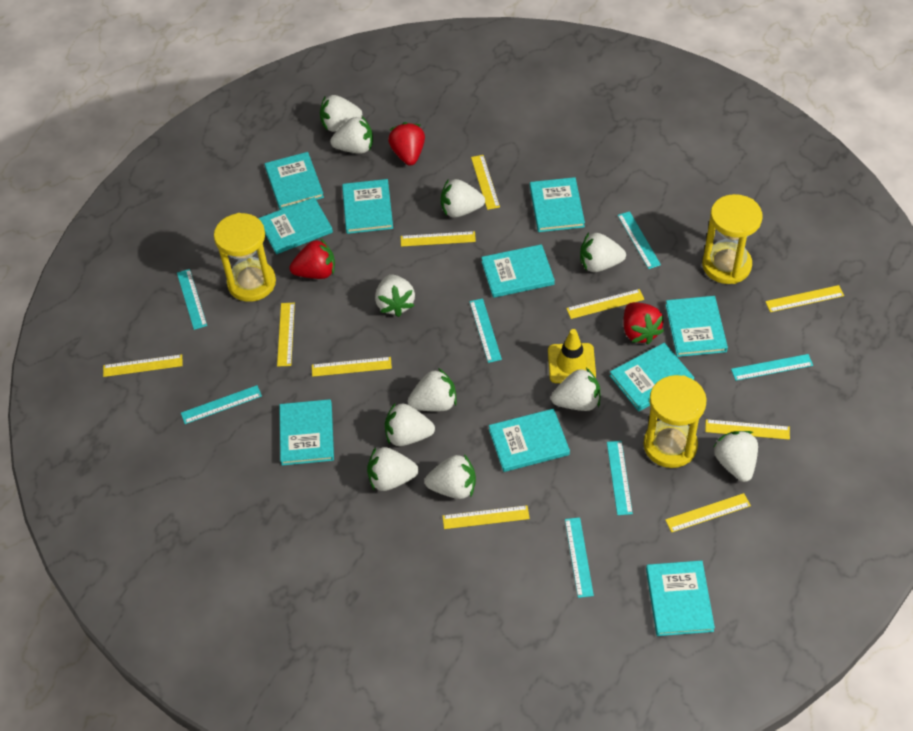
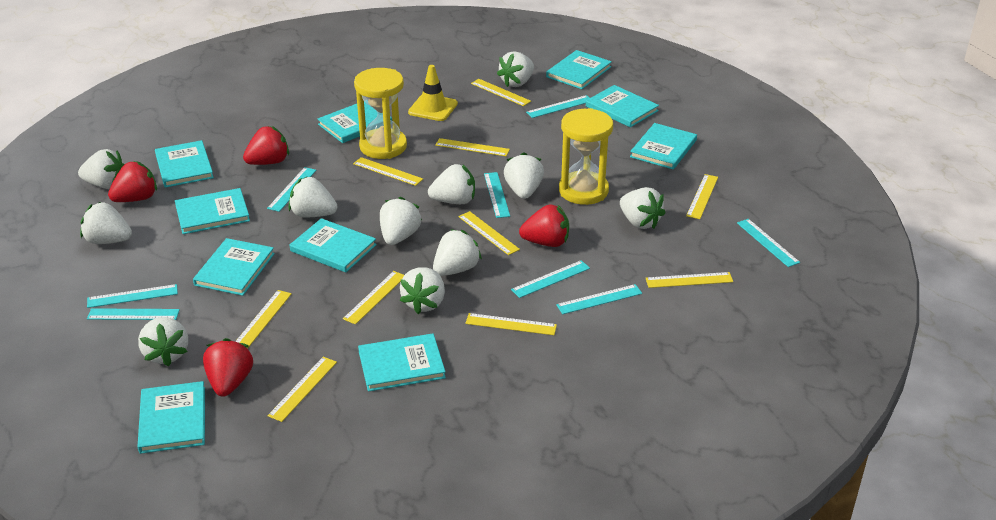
red strawberry: 3 -> 4
turquoise ruler: 7 -> 8
yellow hourglass: 3 -> 2

